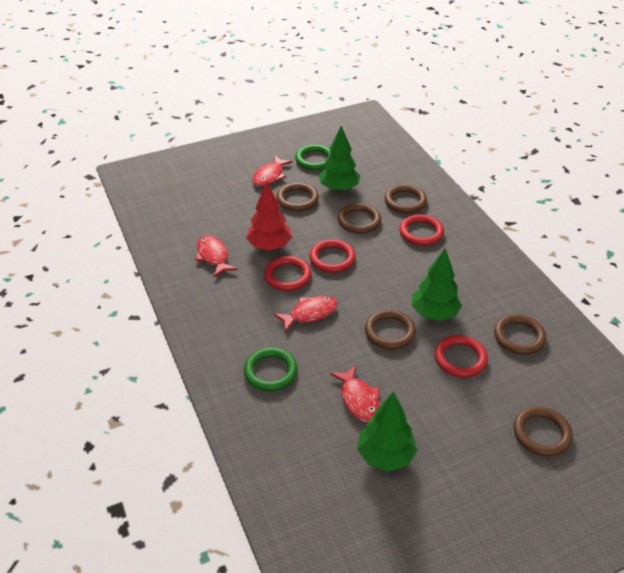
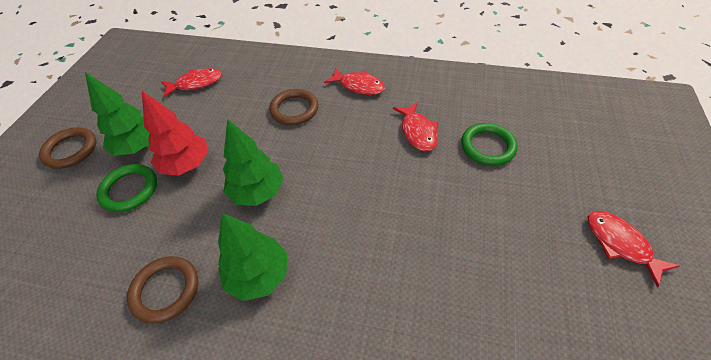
brown ring: 6 -> 3
red ring: 4 -> 0

